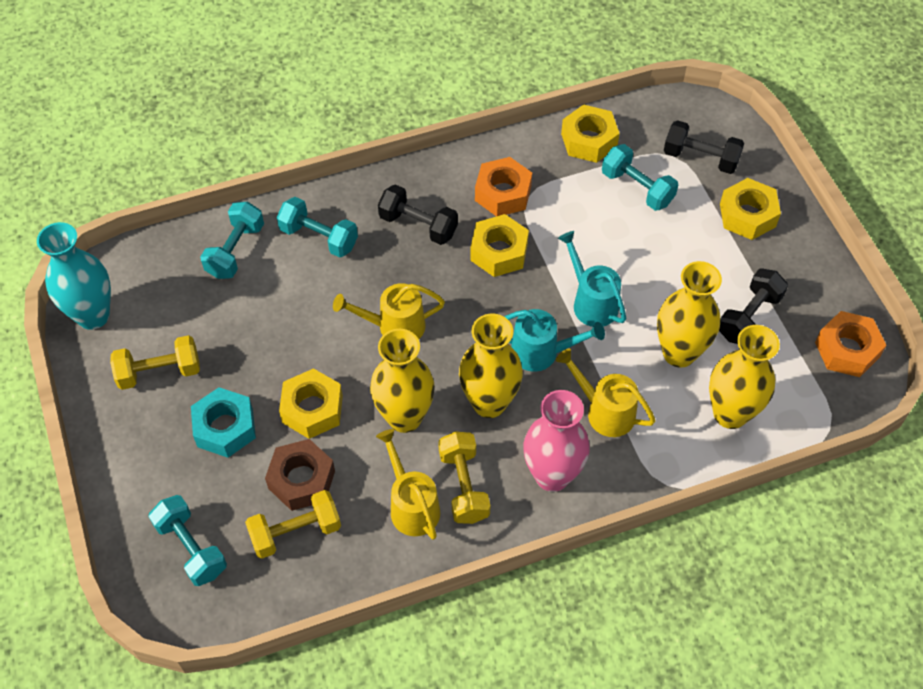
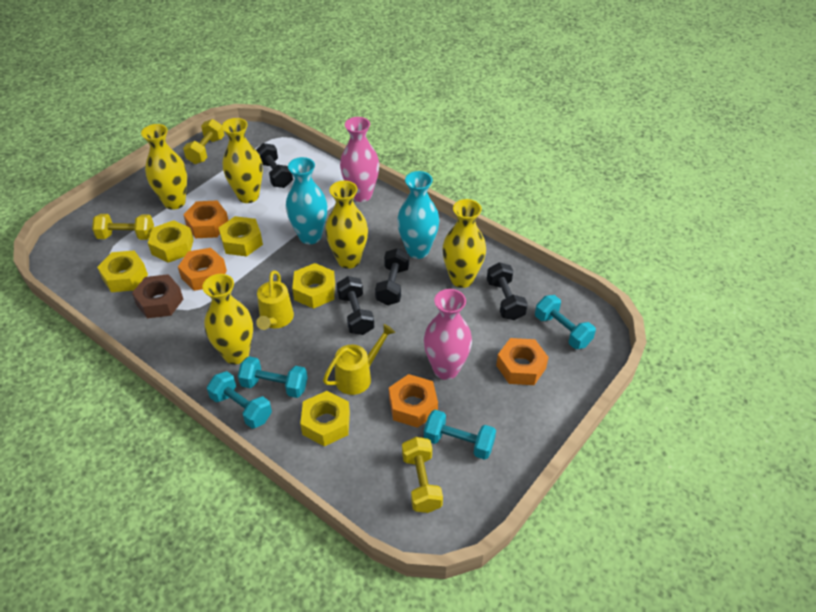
black dumbbell: 3 -> 4
orange nut: 2 -> 4
pink vase: 1 -> 2
turquoise nut: 1 -> 0
turquoise vase: 1 -> 2
turquoise watering can: 2 -> 0
yellow nut: 4 -> 5
yellow vase: 4 -> 5
yellow watering can: 3 -> 2

